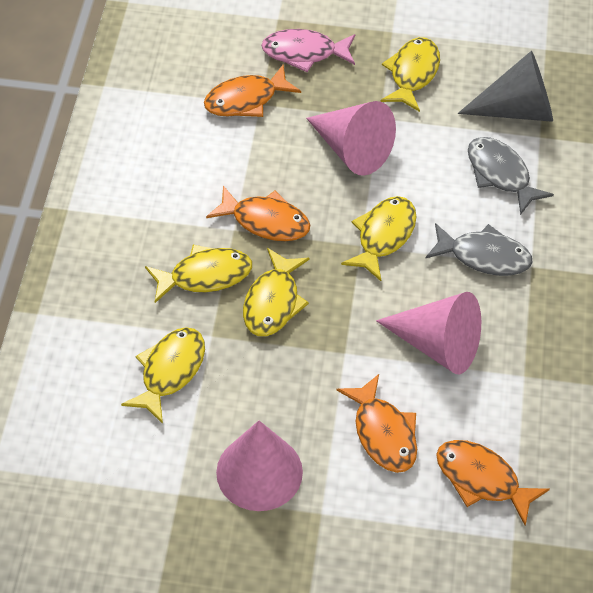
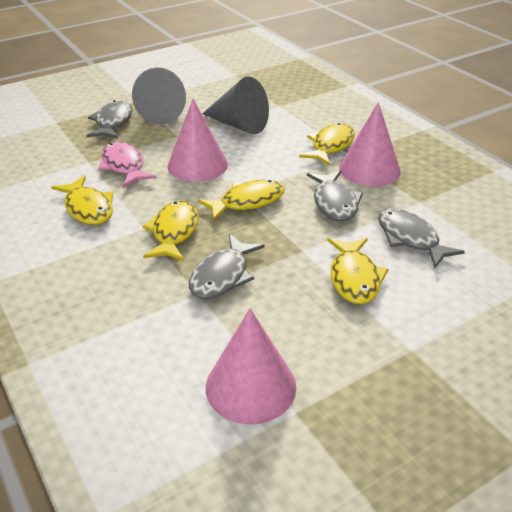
grey cone: 1 -> 2
grey fish: 2 -> 4
orange fish: 4 -> 0

